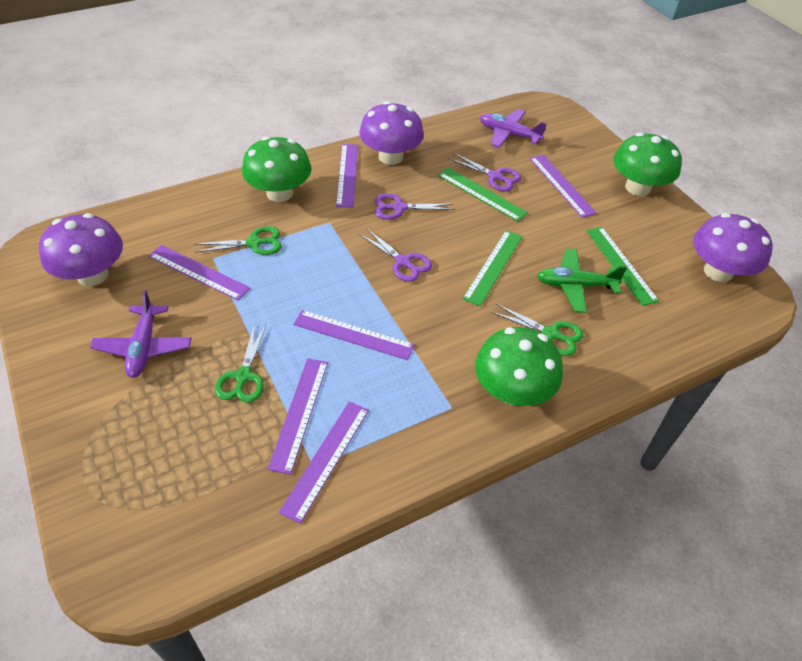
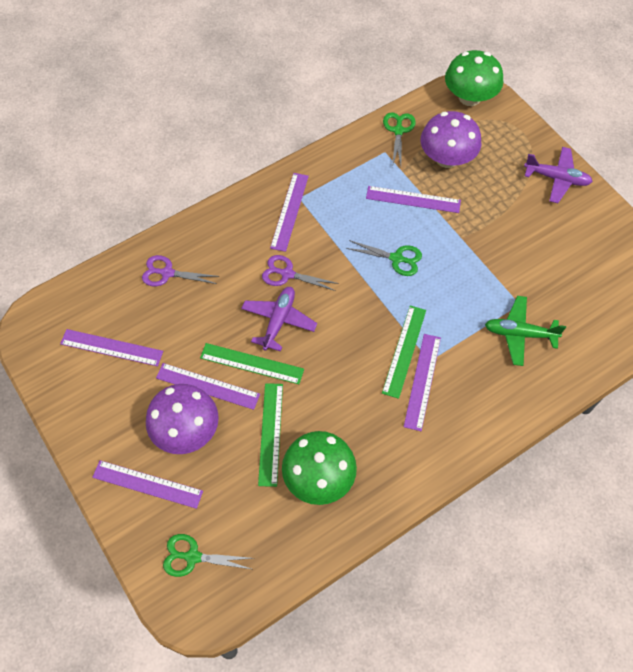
green mushroom: 3 -> 2
purple mushroom: 3 -> 2
purple scissors: 3 -> 2

